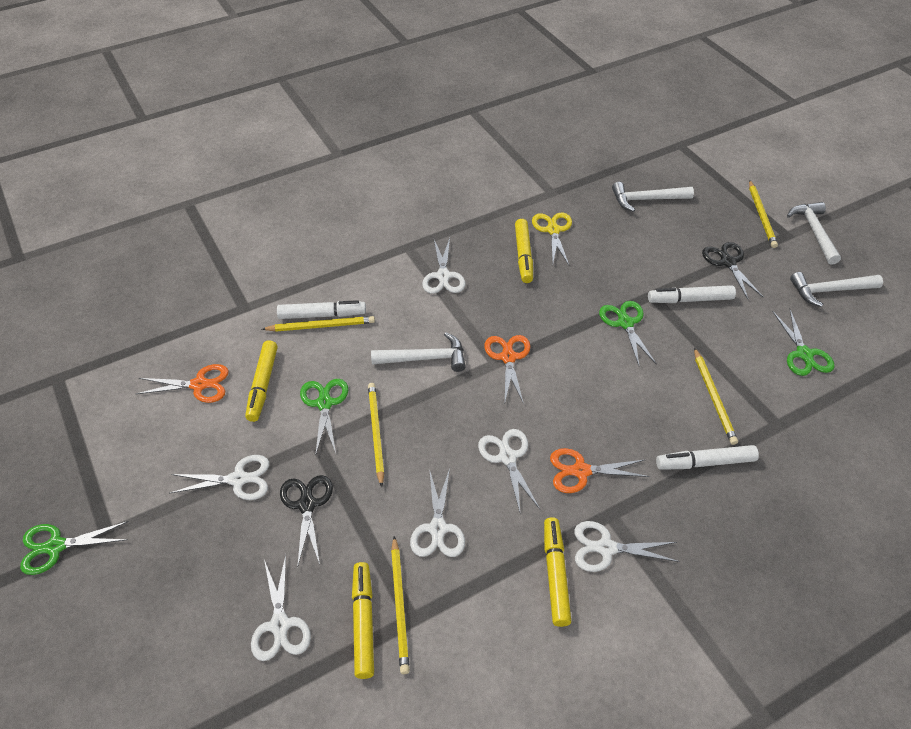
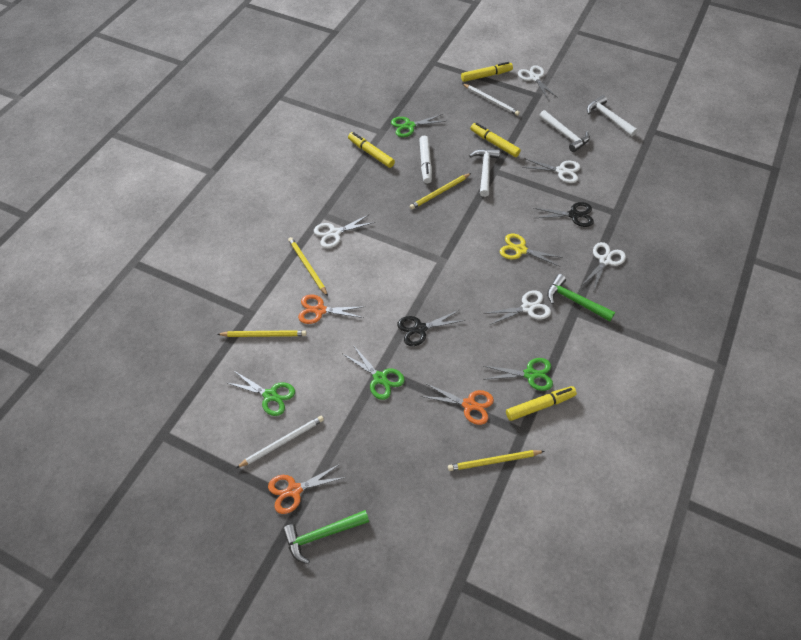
green hammer: 0 -> 2
white hammer: 4 -> 3
white marker: 3 -> 1
white pencil: 0 -> 2
white scissors: 6 -> 5
yellow pencil: 5 -> 4

